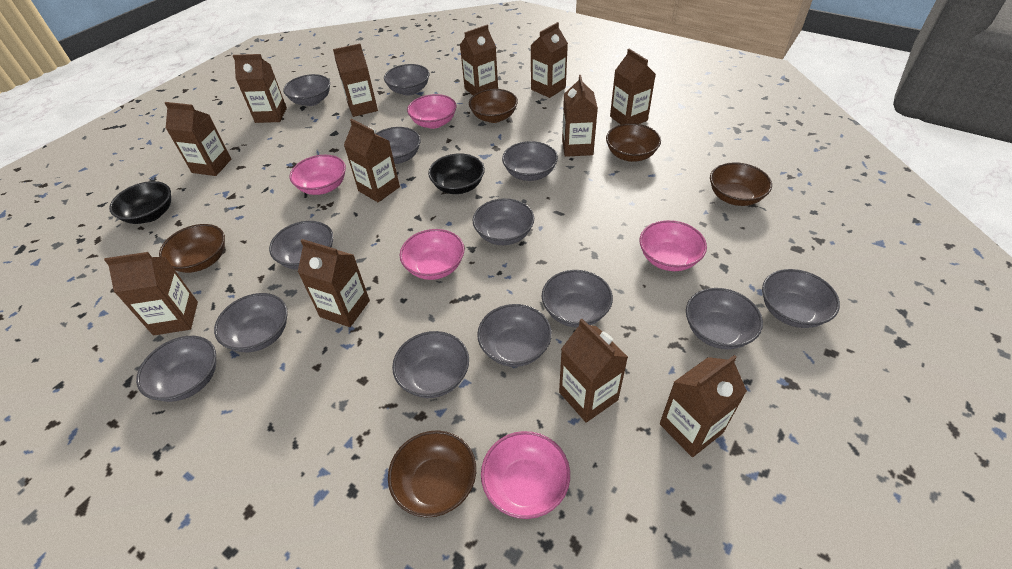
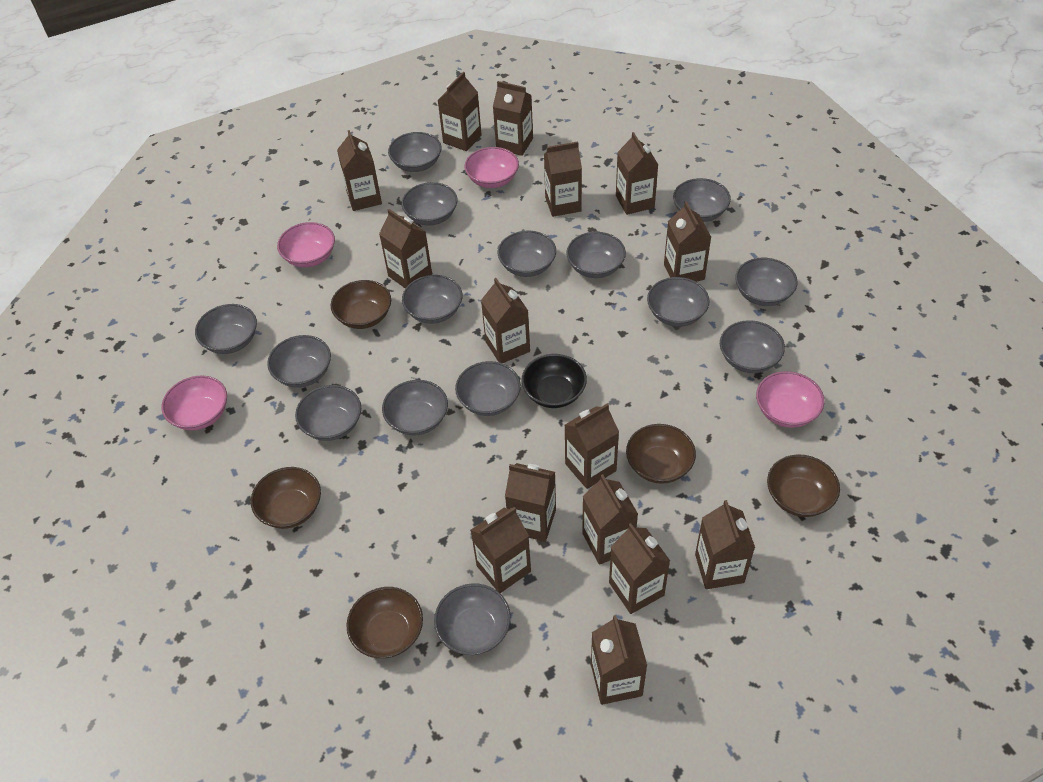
black bowl: 2 -> 1
brown carton: 12 -> 15
grey bowl: 13 -> 15
pink bowl: 5 -> 4

